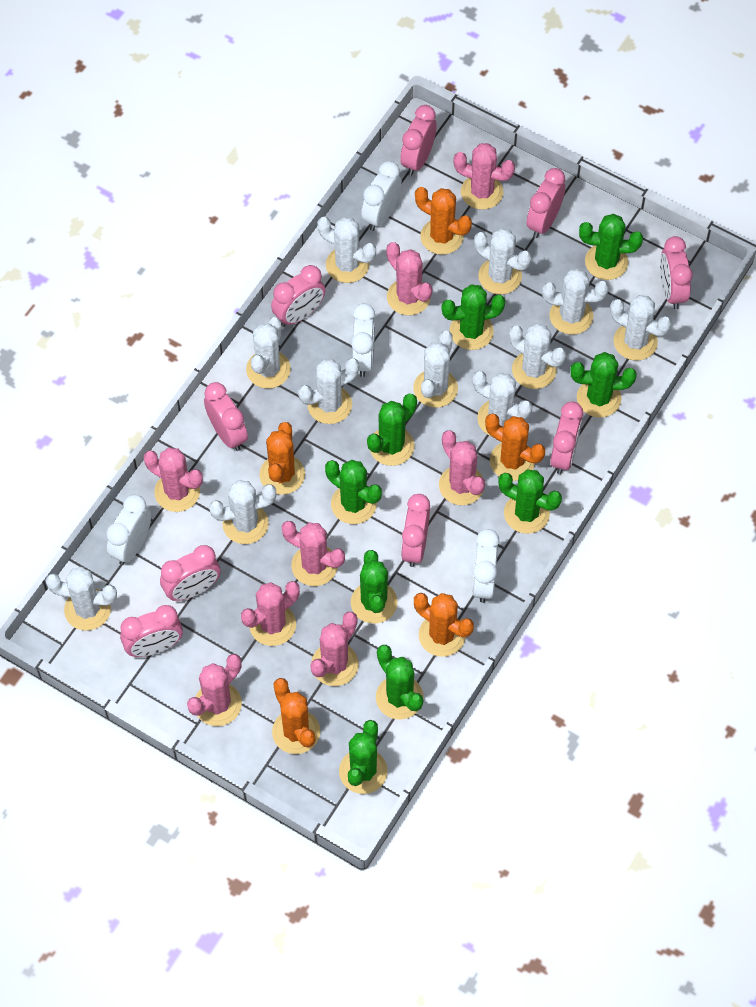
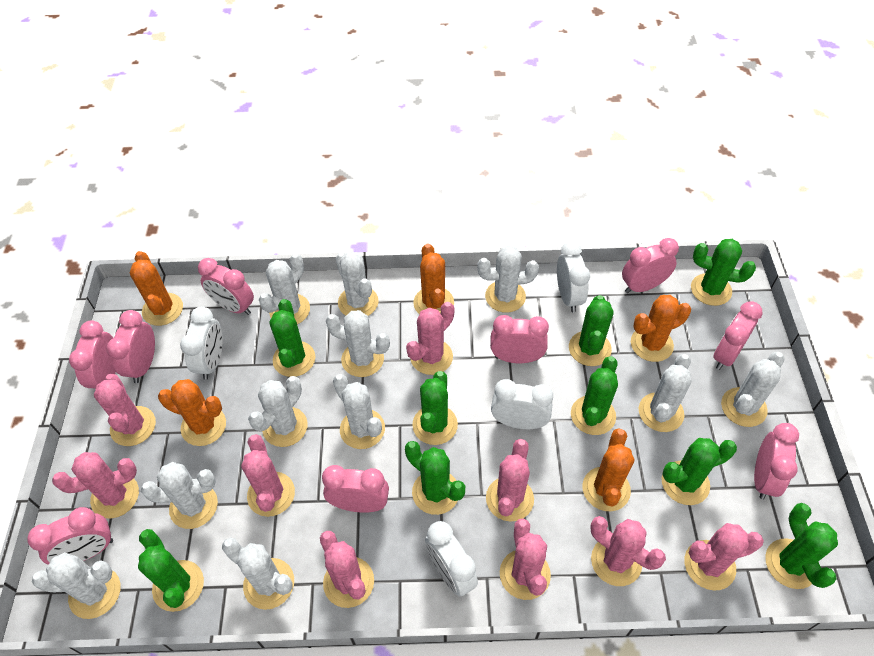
pink cactus: 8 -> 9

